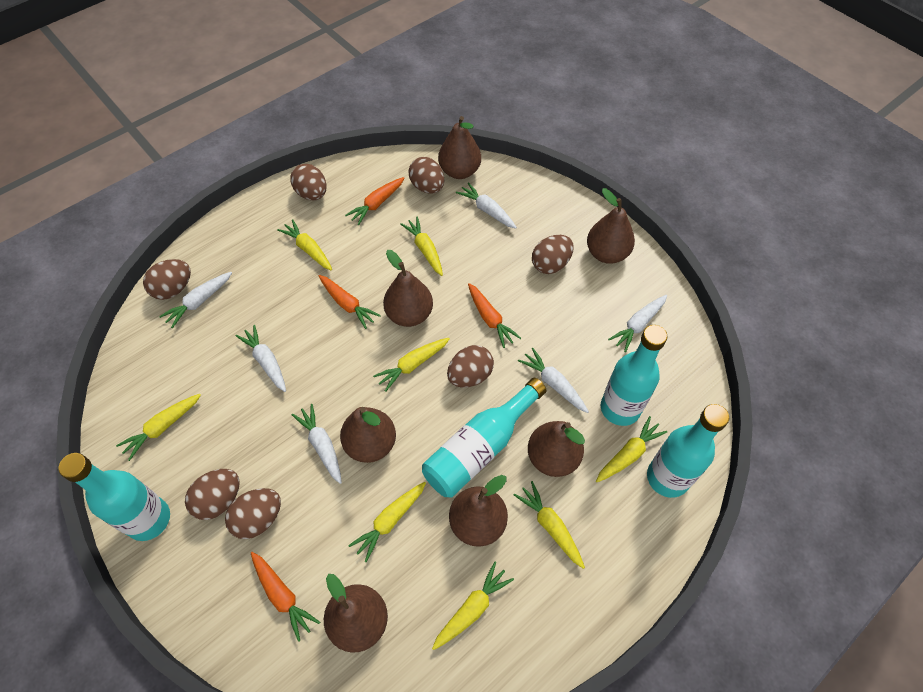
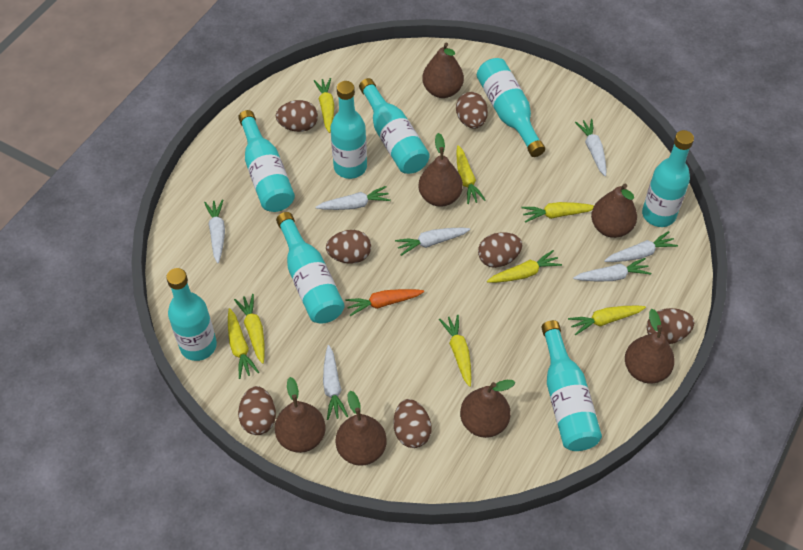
orange carrot: 4 -> 1
turquoise bottle: 4 -> 8
white carrot: 6 -> 7

